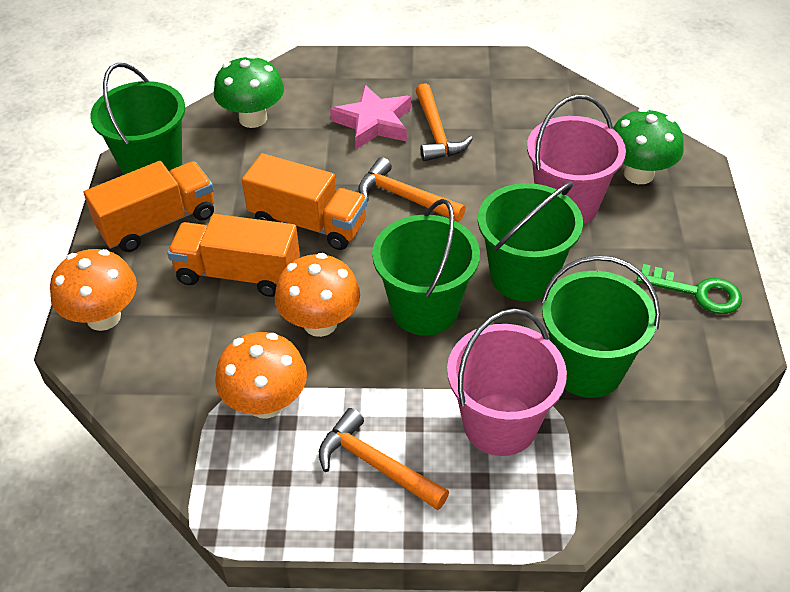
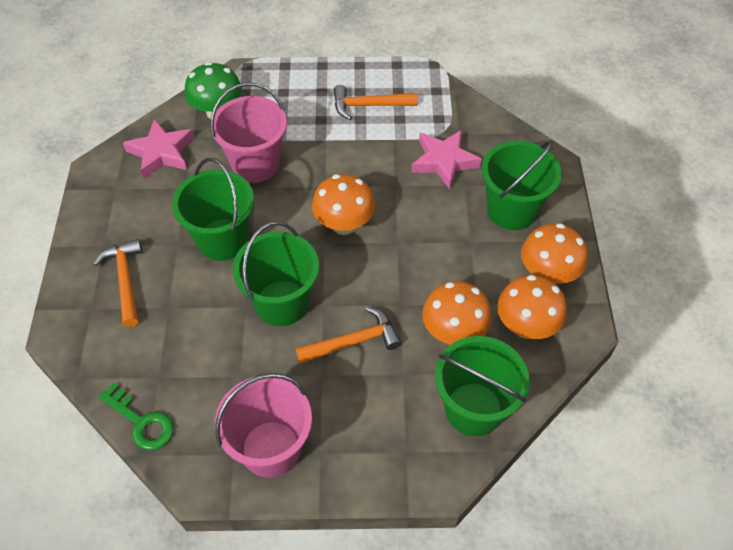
green mushroom: 2 -> 1
orange mushroom: 3 -> 4
orange truck: 3 -> 0
pink star: 1 -> 2

